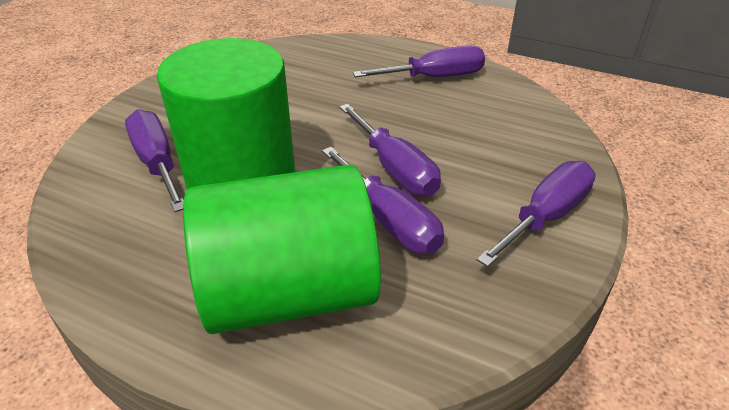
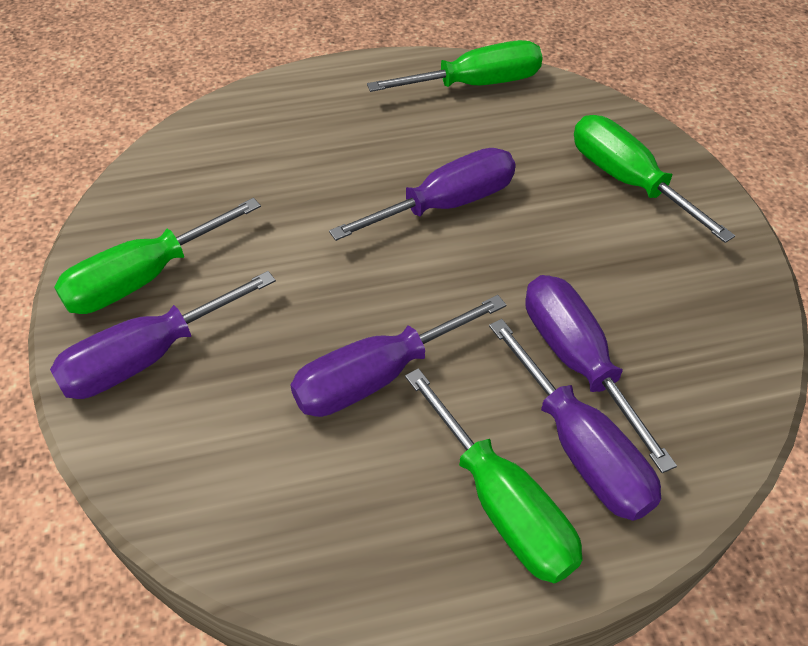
green cylinder: 2 -> 0
green screwdriver: 0 -> 4

